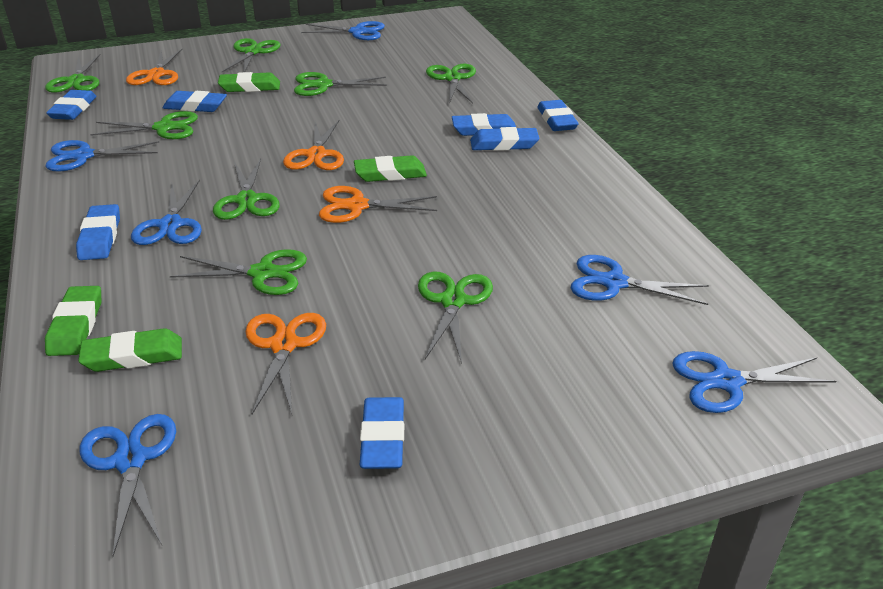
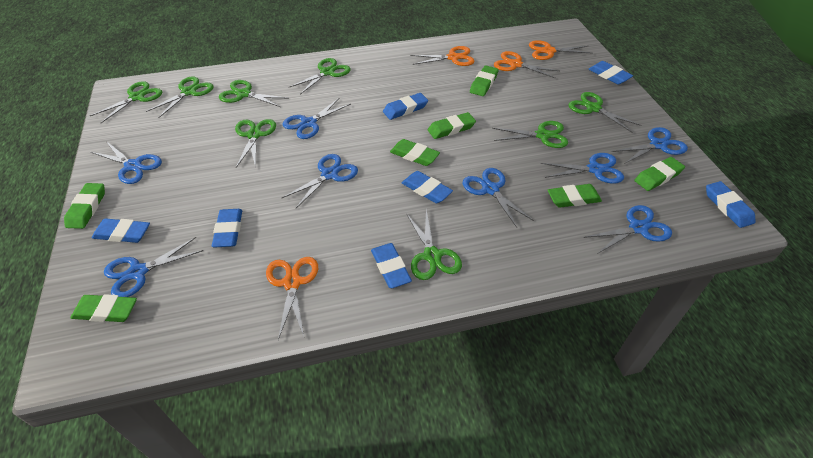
blue scissors: 6 -> 8
green eraser: 4 -> 7

